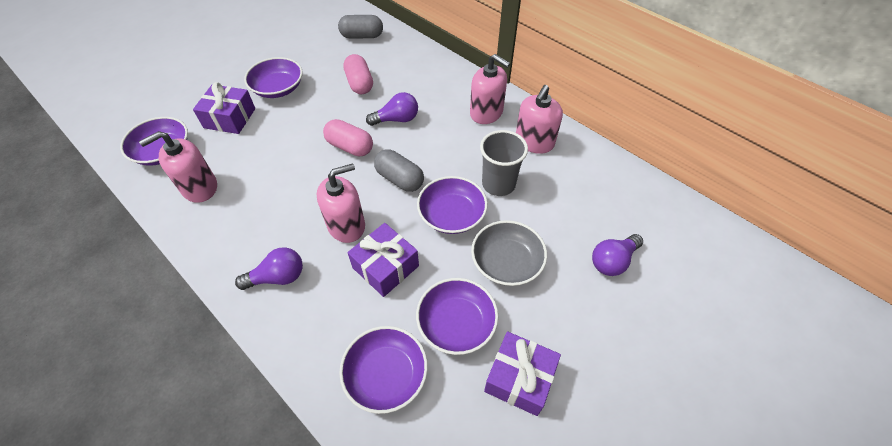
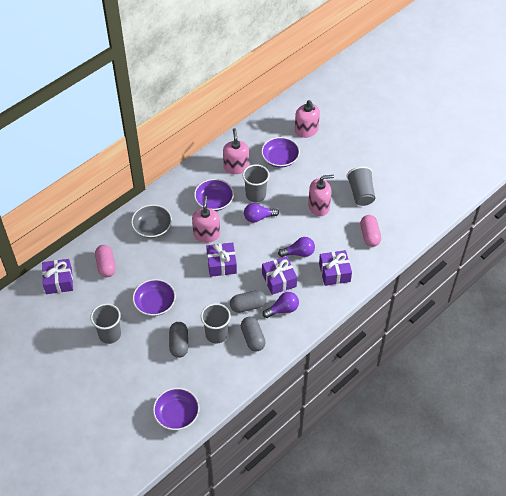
grey capsule: 2 -> 3
grey cup: 1 -> 4
purple bowl: 5 -> 4
purple gift: 3 -> 4

